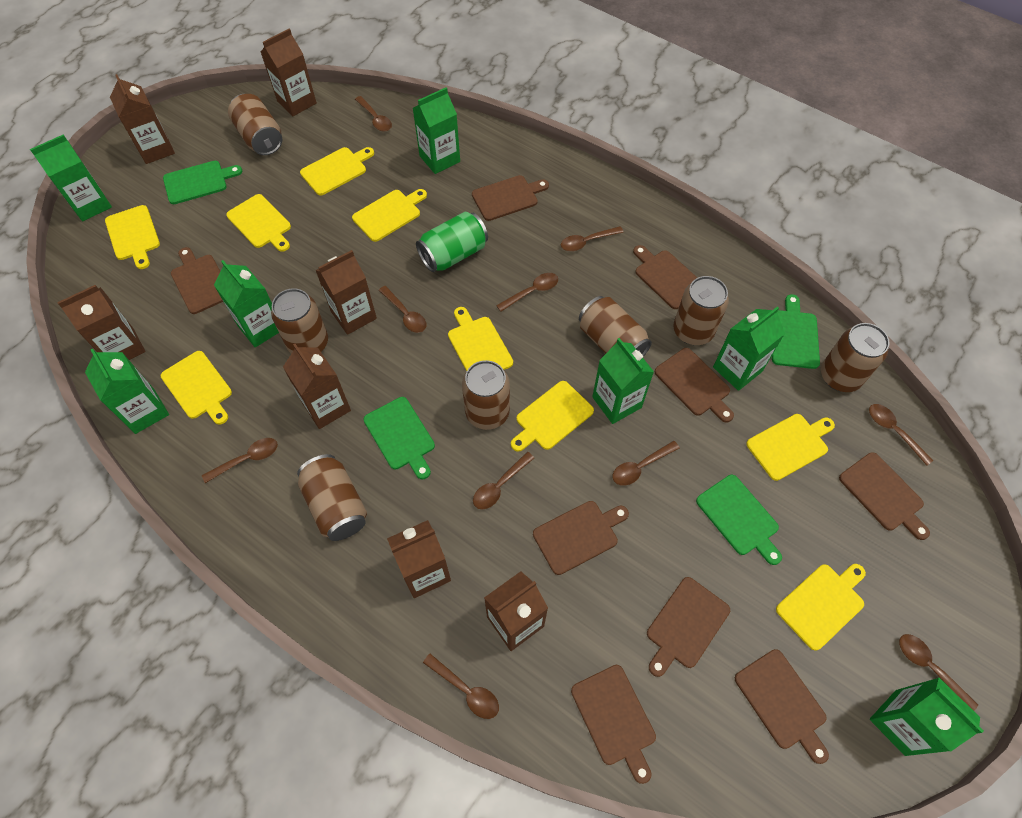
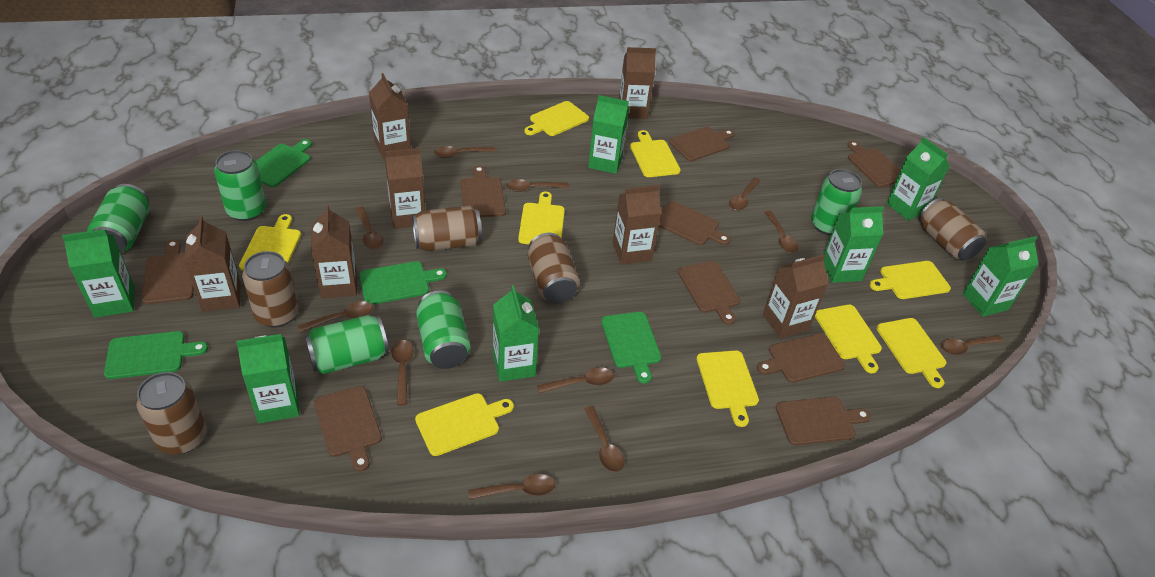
brown can: 7 -> 5
brown spoon: 10 -> 11
green can: 1 -> 5

